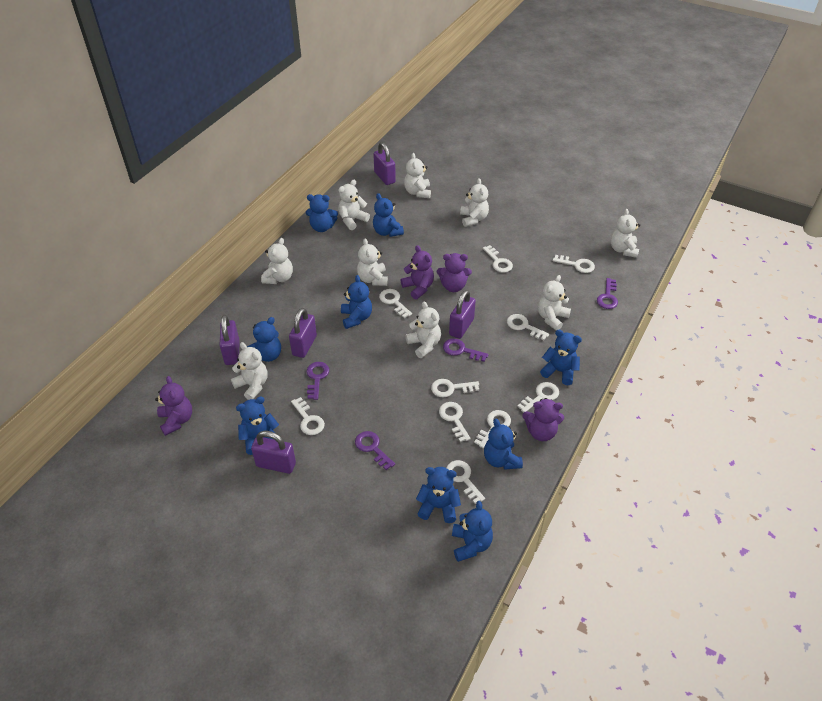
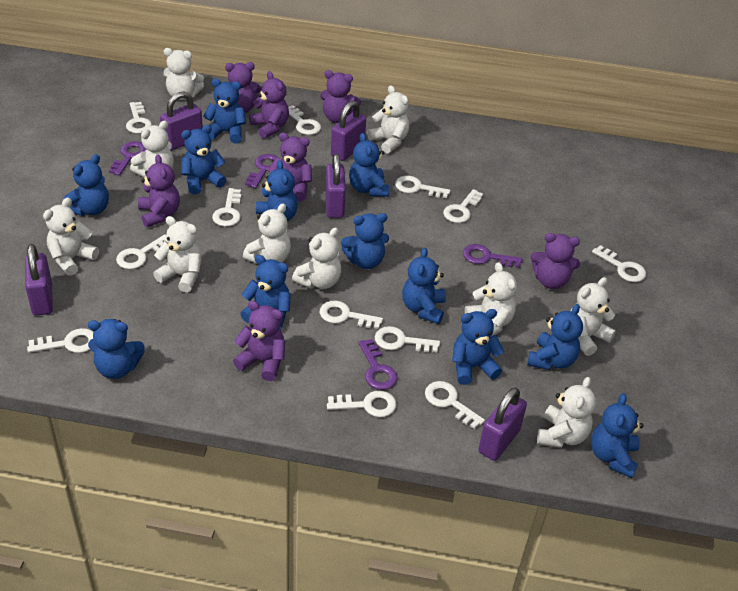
blue teddy bear: 9 -> 12
purple teddy bear: 4 -> 7
white key: 10 -> 12
white teddy bear: 9 -> 10

